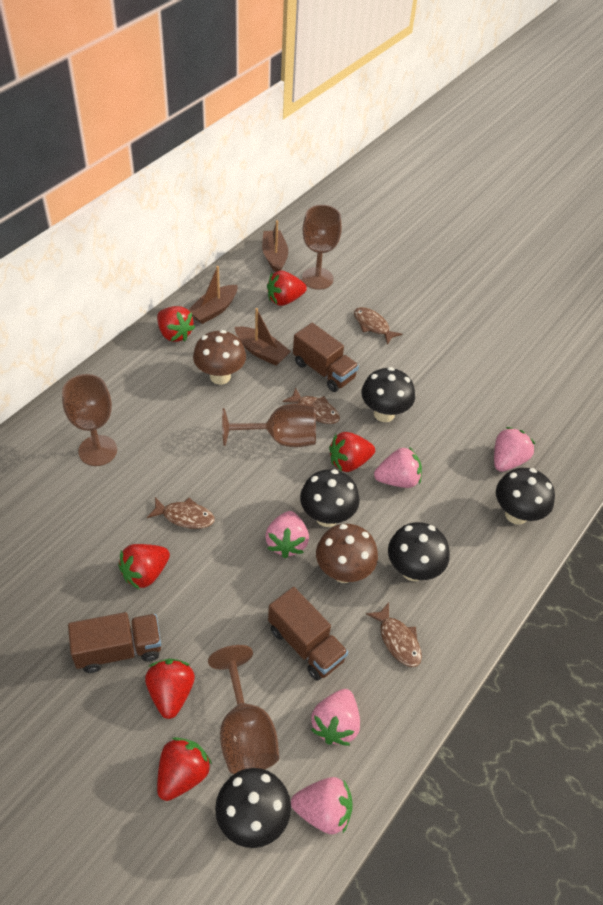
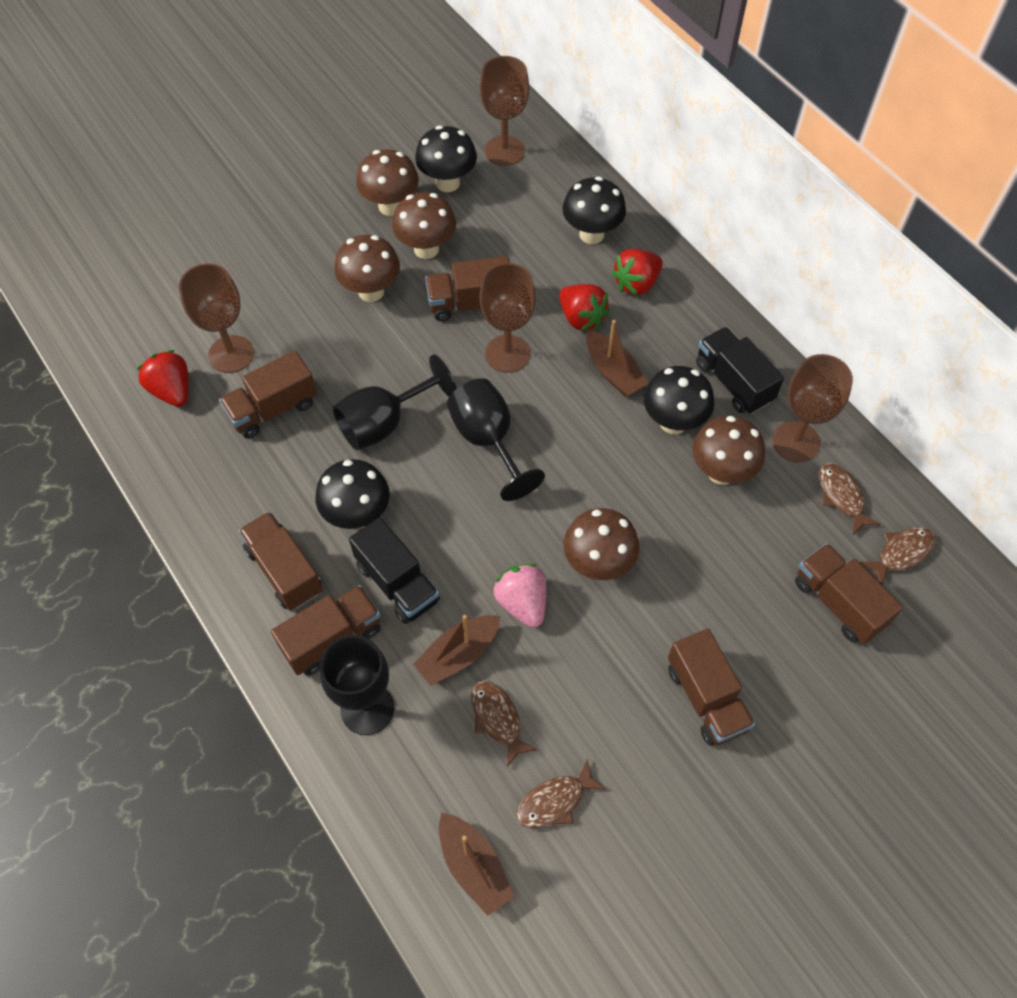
black goblet: 0 -> 3
black mushroom: 5 -> 4
black truck: 0 -> 2
brown mushroom: 2 -> 5
brown truck: 3 -> 6
pink strawberry: 5 -> 1
red strawberry: 6 -> 3

